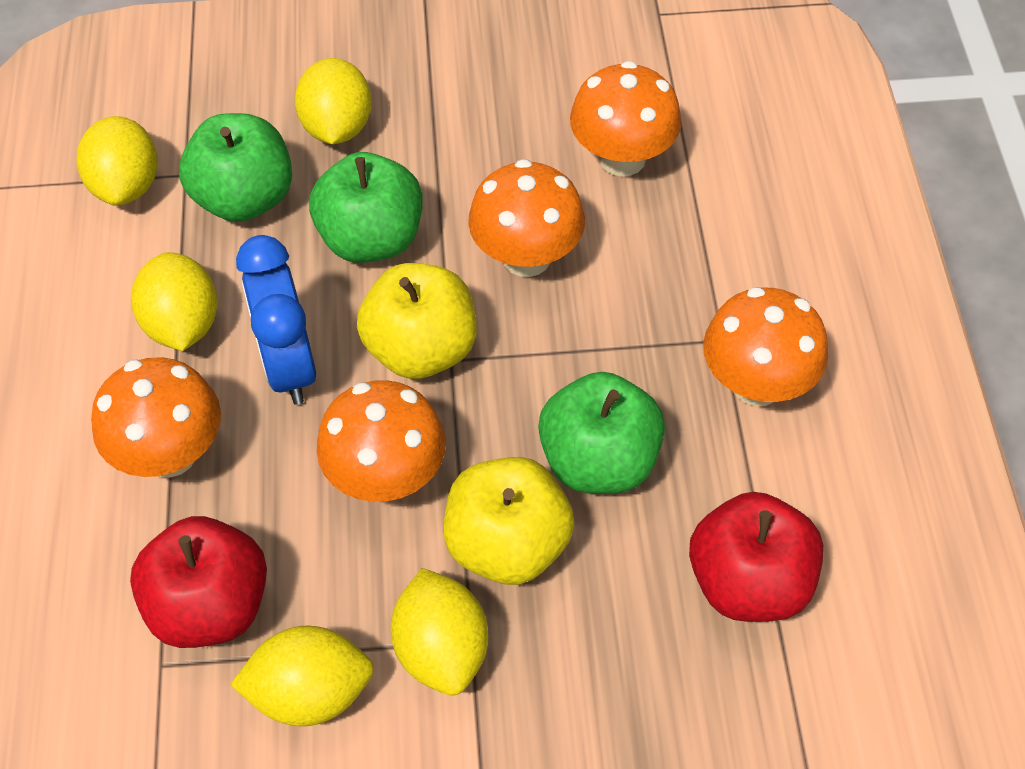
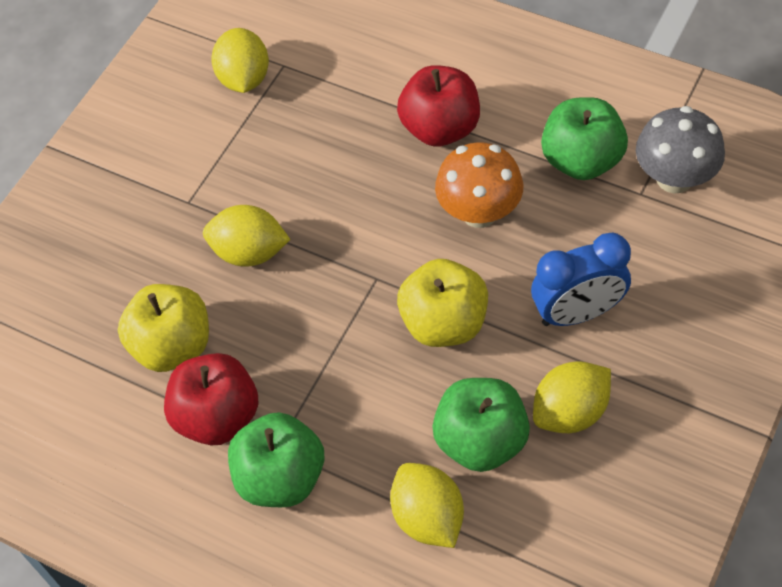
grey mushroom: 0 -> 1
orange mushroom: 5 -> 1
yellow lemon: 5 -> 4

